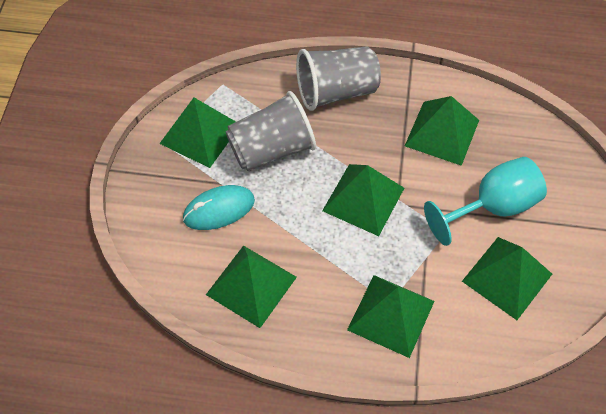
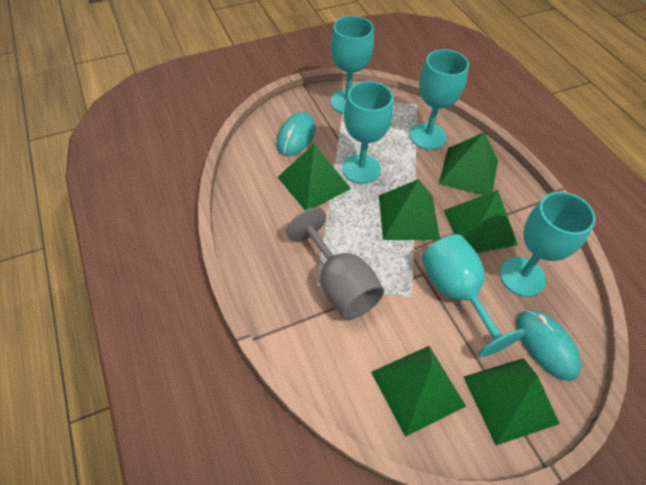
grey cup: 2 -> 0
grey goblet: 0 -> 1
turquoise goblet: 1 -> 5
turquoise mouse: 1 -> 2

